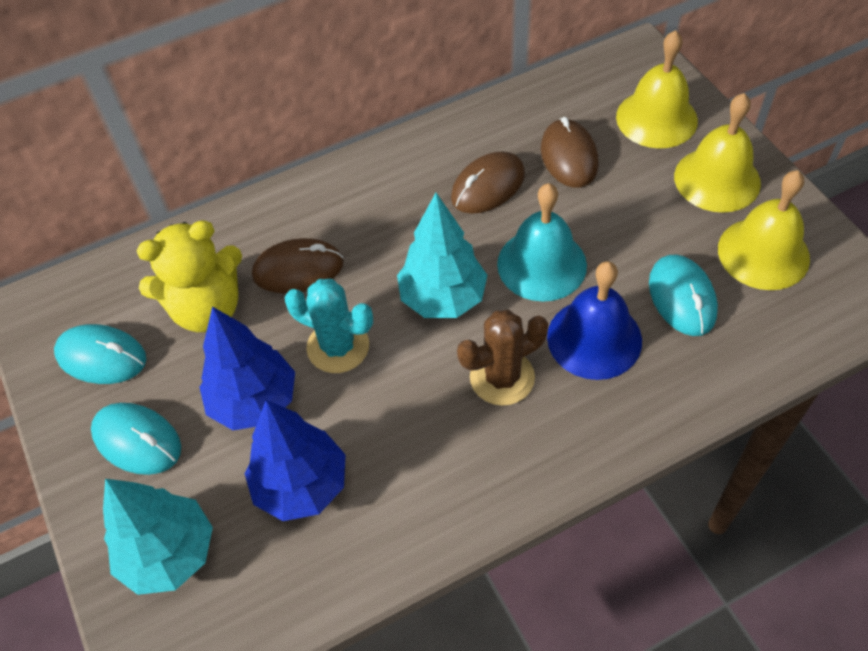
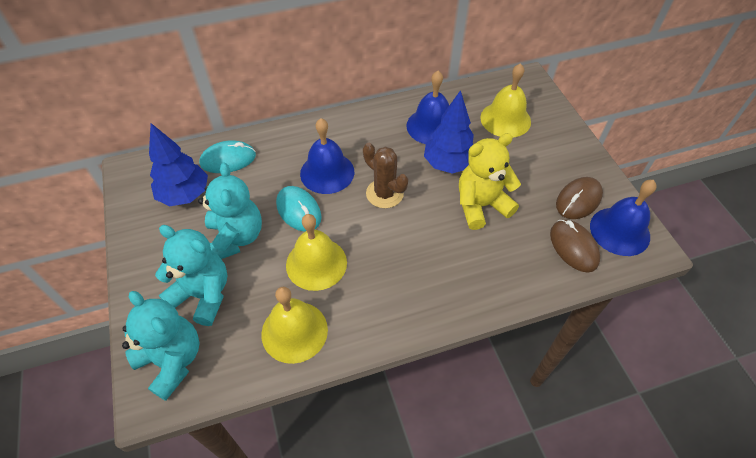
blue bell: 1 -> 3
brown mouse: 3 -> 2
turquoise bell: 1 -> 0
turquoise cactus: 1 -> 0
turquoise mouse: 3 -> 2
turquoise teddy bear: 0 -> 3
turquoise tree: 2 -> 0

